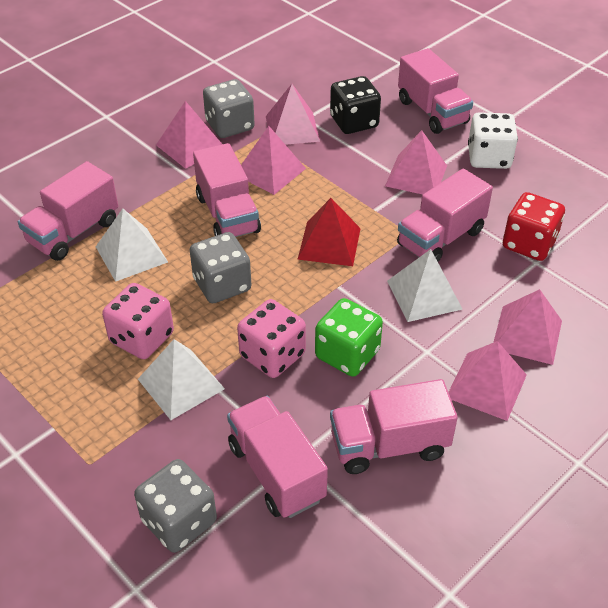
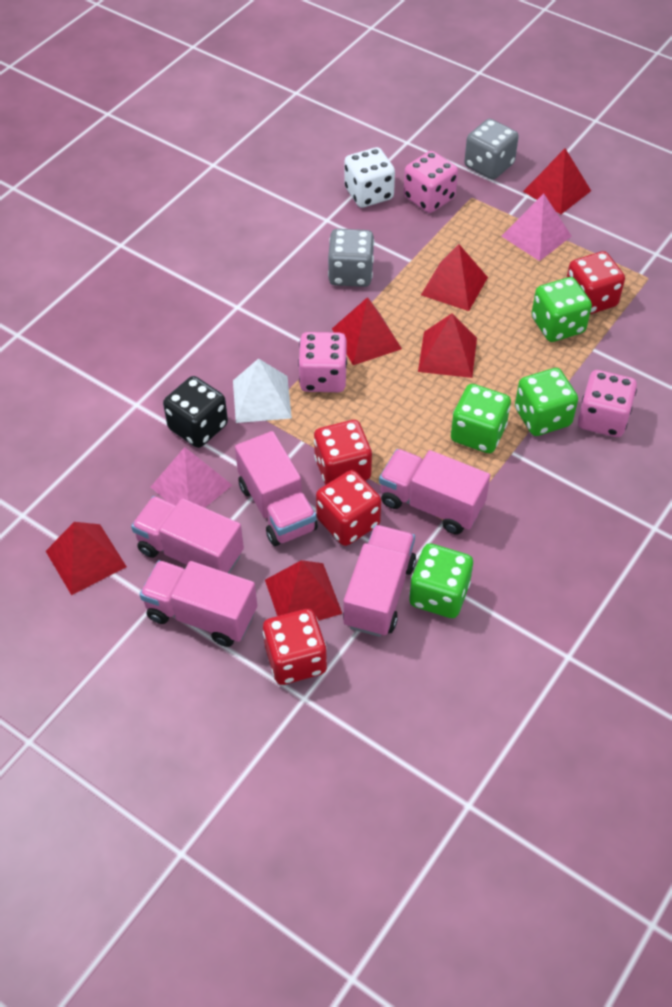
green dice: 1 -> 4
grey dice: 3 -> 2
pink dice: 2 -> 3
pink pyramid: 6 -> 2
pink truck: 6 -> 5
red dice: 1 -> 4
red pyramid: 1 -> 6
white pyramid: 3 -> 1

